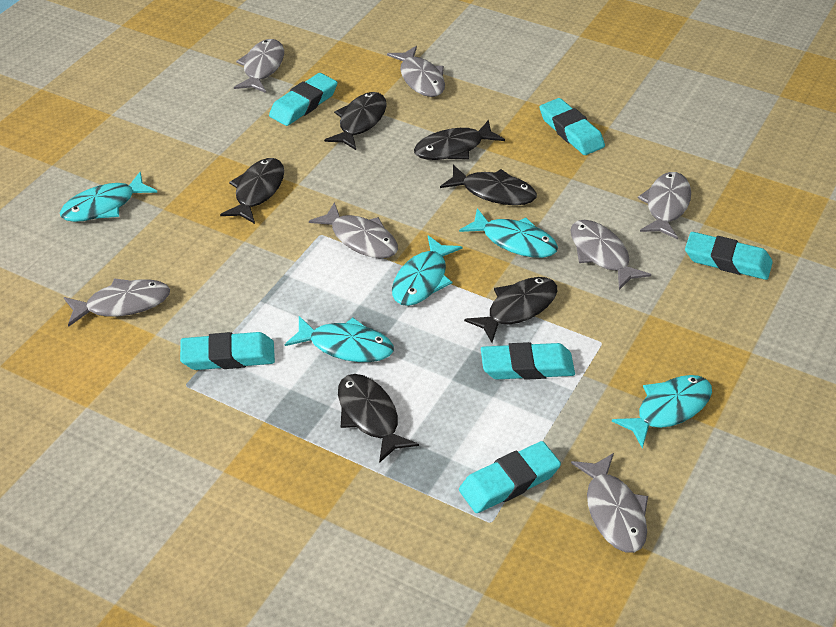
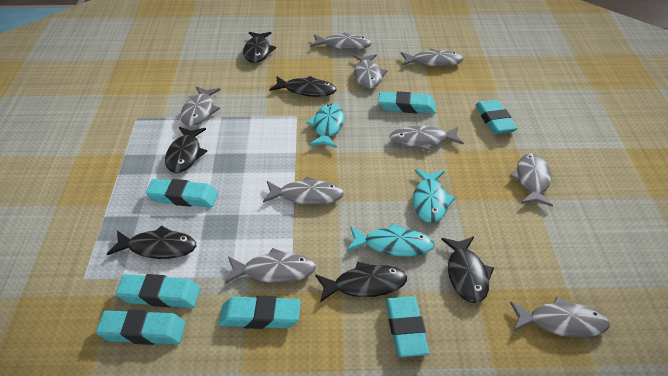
grey fish: 7 -> 9
turquoise eraser: 6 -> 7
turquoise fish: 5 -> 3

